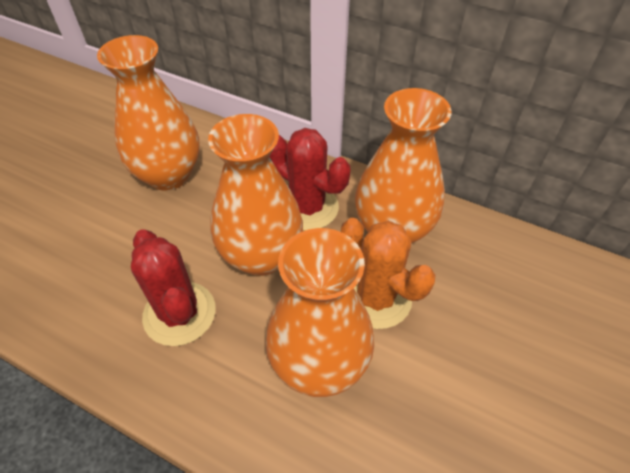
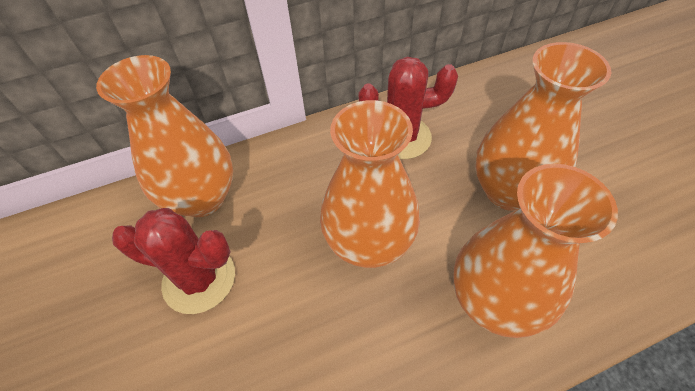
orange cactus: 1 -> 0

